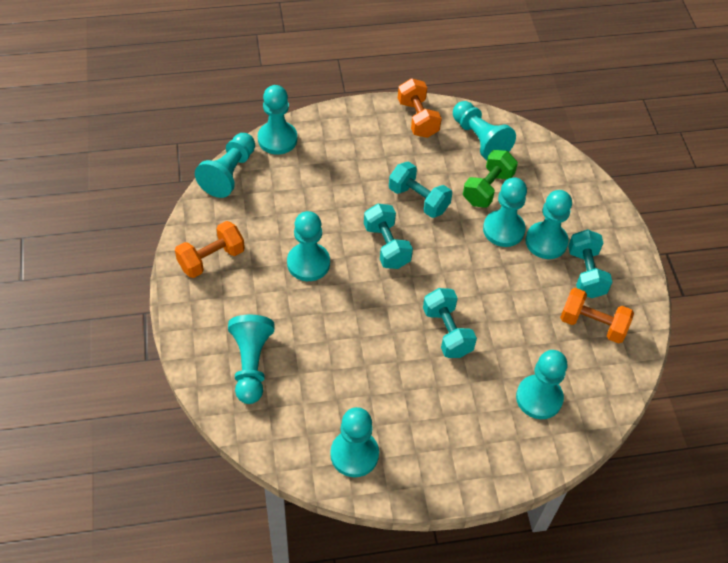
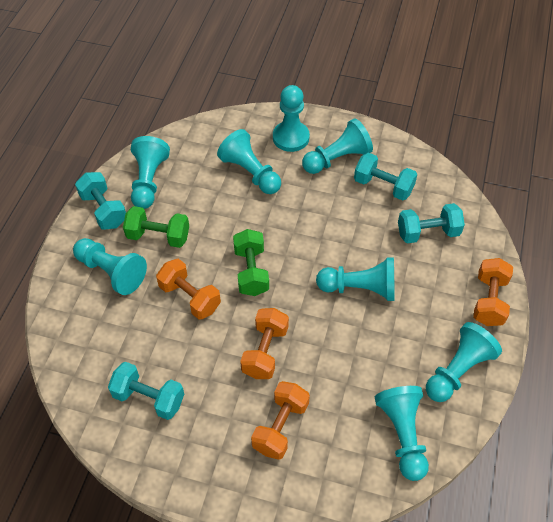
green dumbbell: 1 -> 2
orange dumbbell: 3 -> 4
turquoise pawn: 9 -> 8

